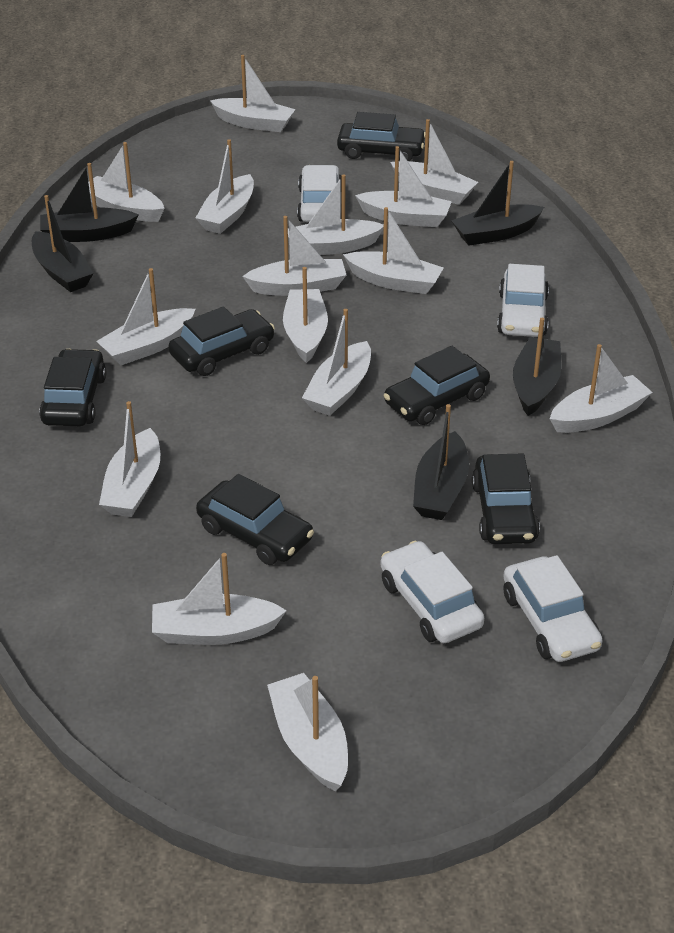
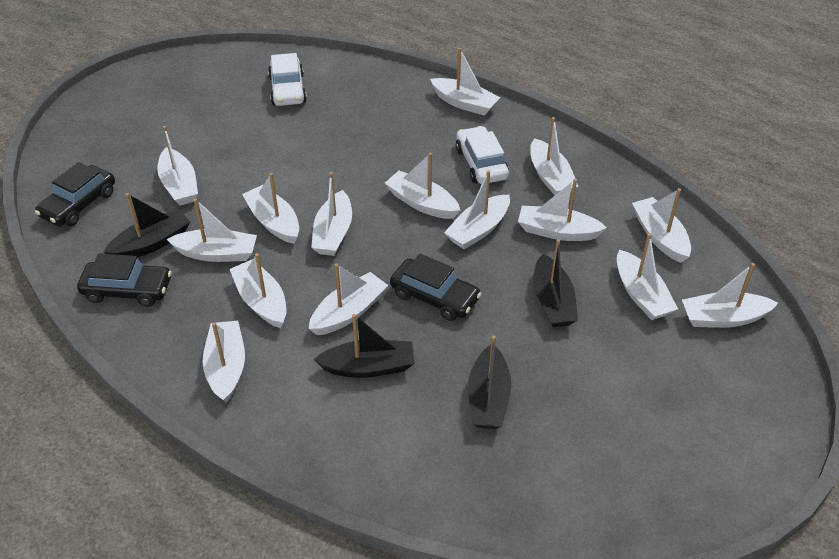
black boat: 5 -> 4
black car: 6 -> 3
white car: 4 -> 2

